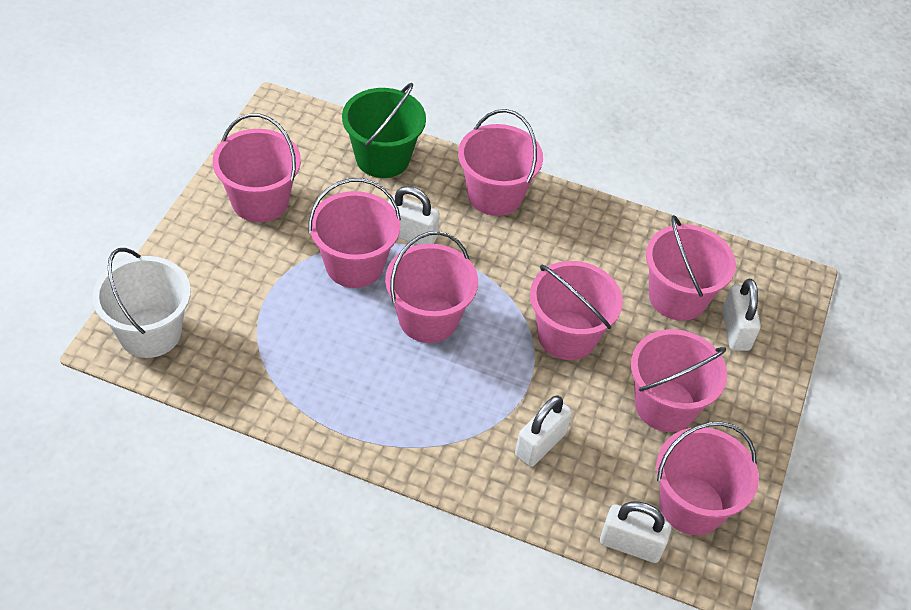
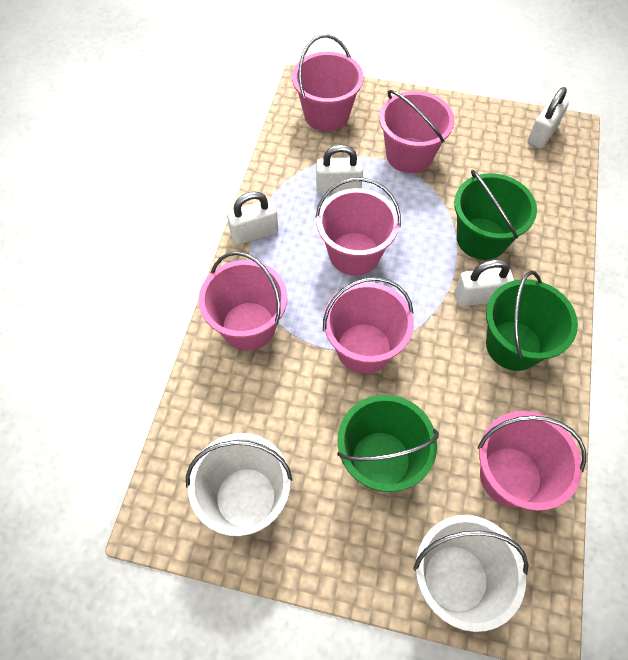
green bucket: 1 -> 3
pink bucket: 8 -> 6
white bucket: 1 -> 2

